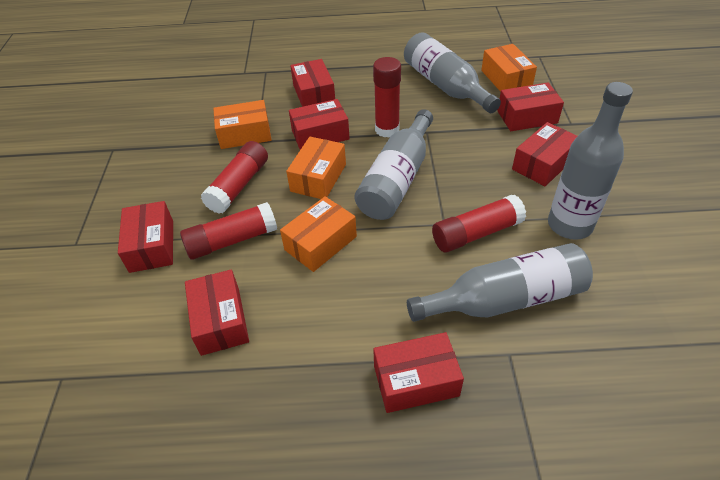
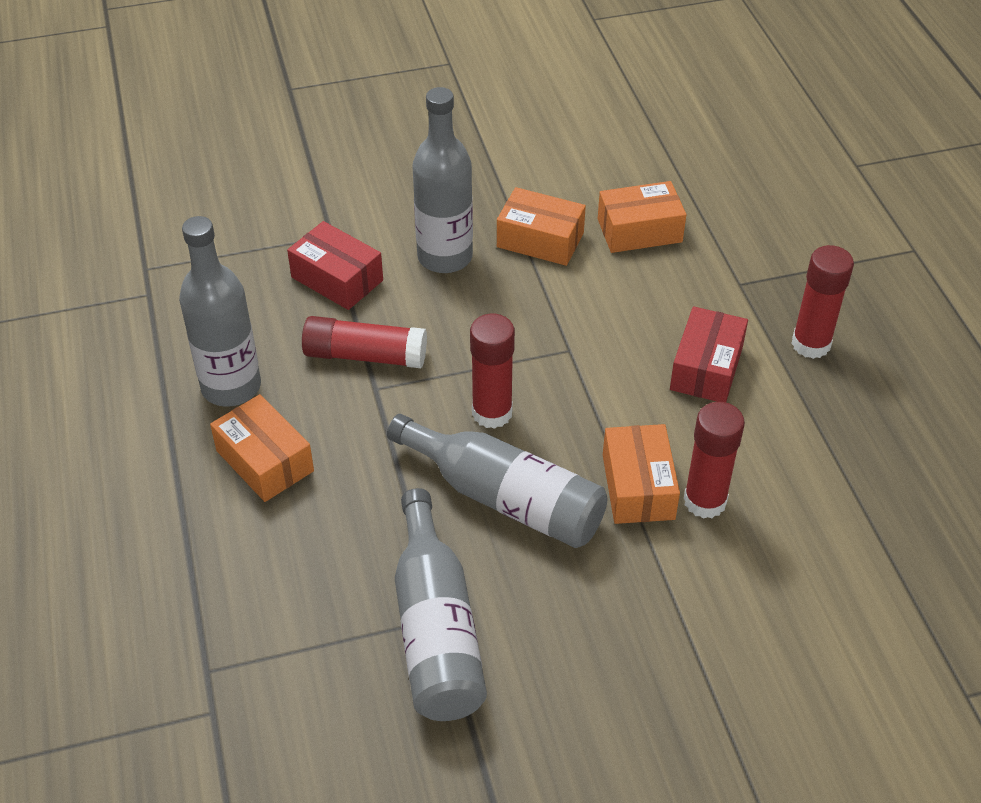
red box: 7 -> 2

